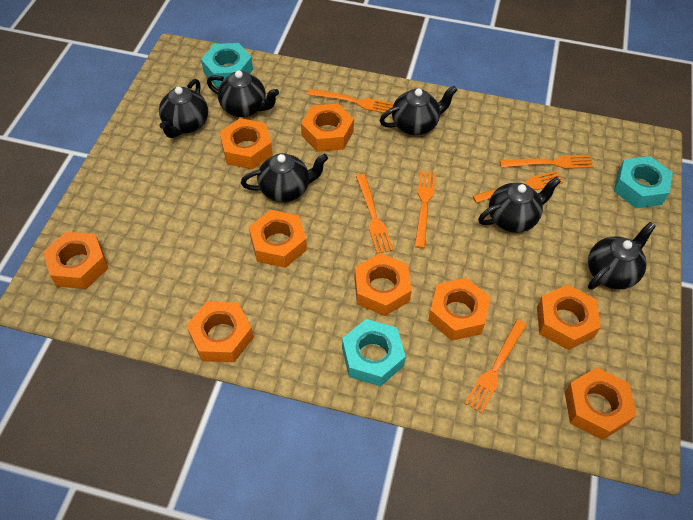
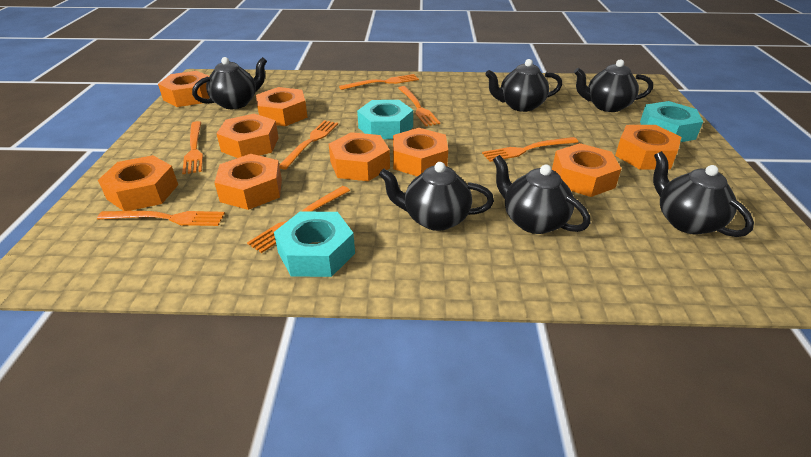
orange fork: 6 -> 7

